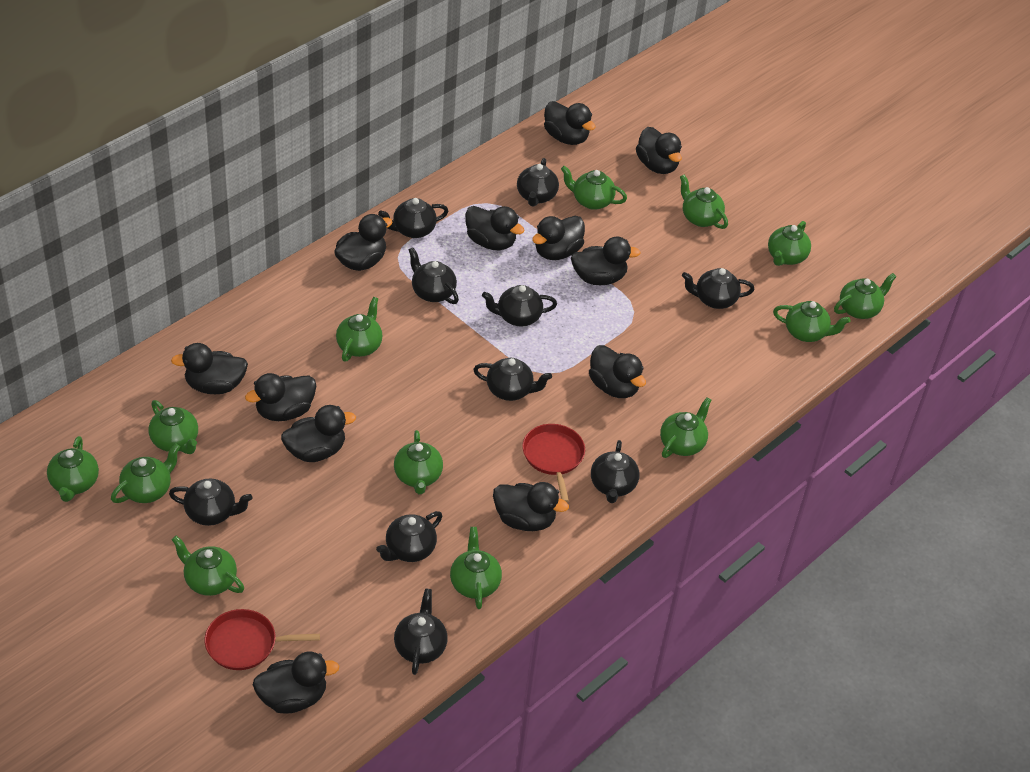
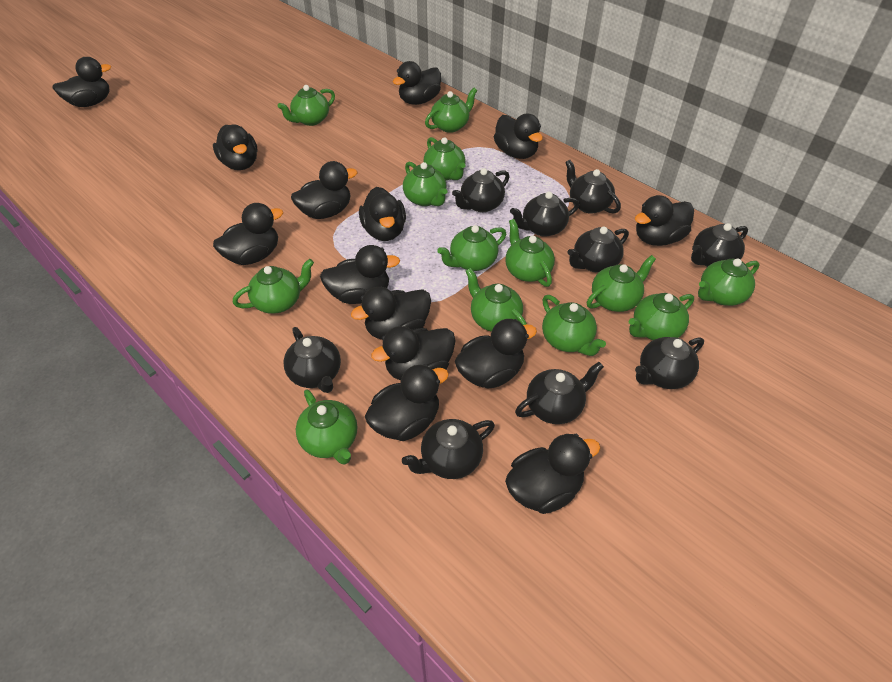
black duck: 12 -> 14
black teapot: 10 -> 9
red pan: 2 -> 0

